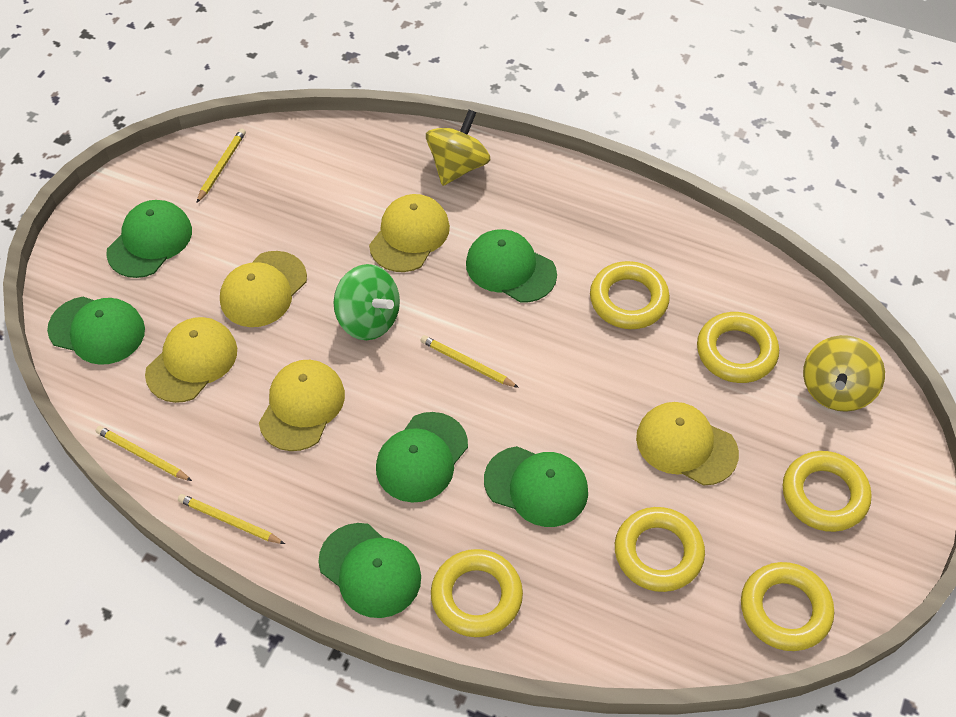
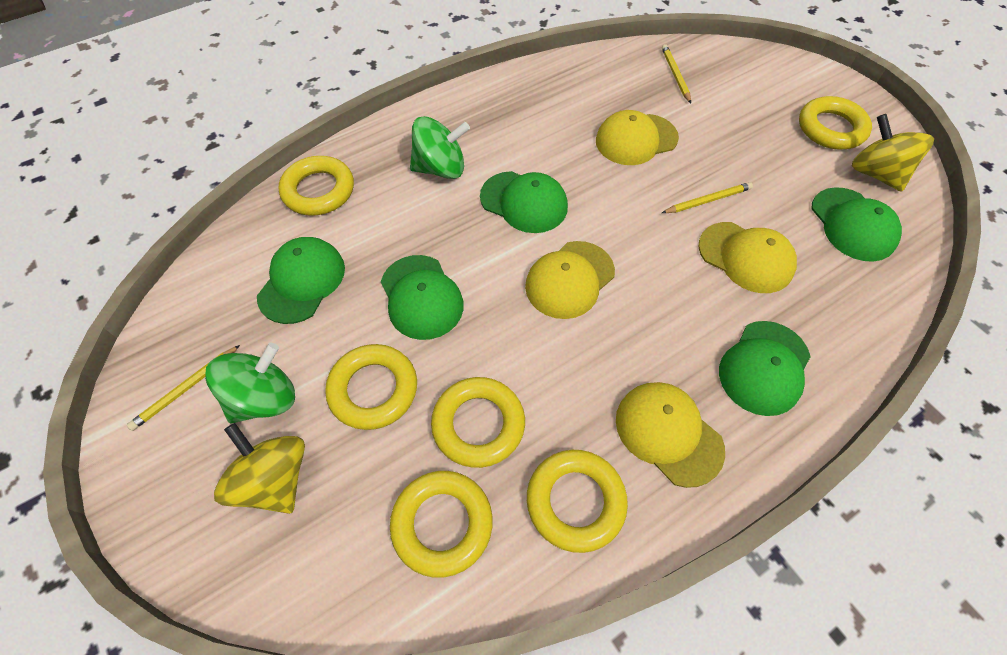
green cap: 6 -> 5
green spinning top: 1 -> 2
yellow cap: 5 -> 4
yellow pencil: 4 -> 3

